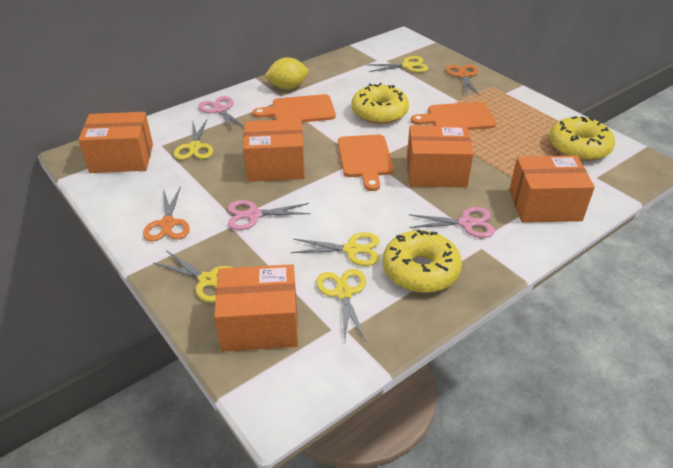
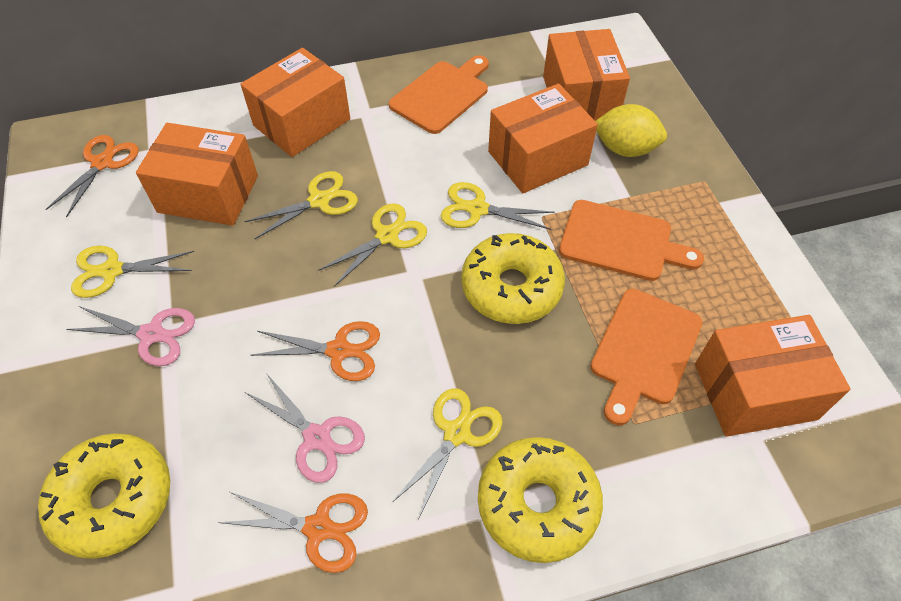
orange scissors: 2 -> 3
pink scissors: 3 -> 2

